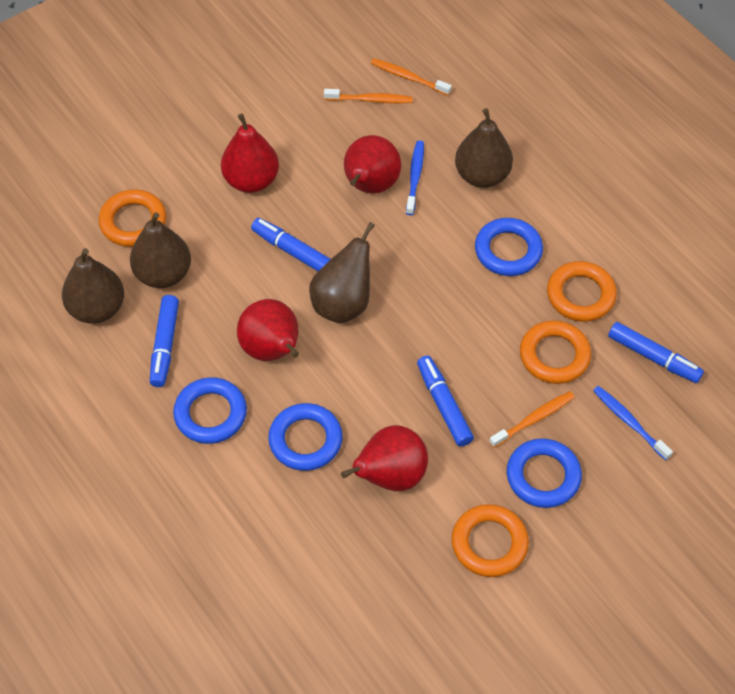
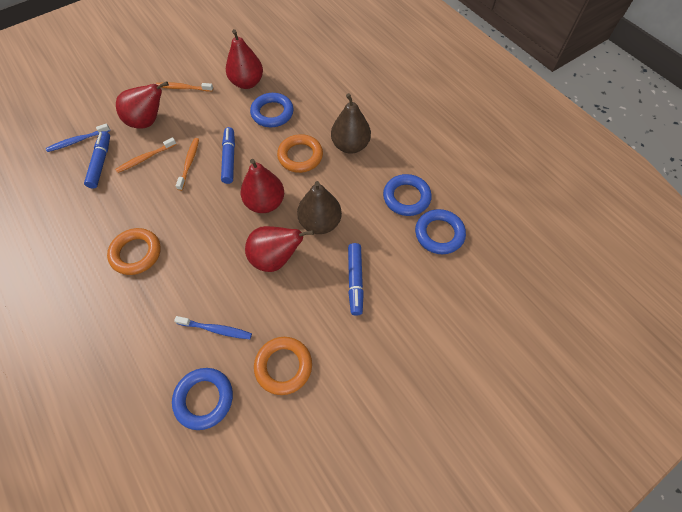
blue marker: 4 -> 3
brown pear: 4 -> 2
orange ring: 4 -> 3

